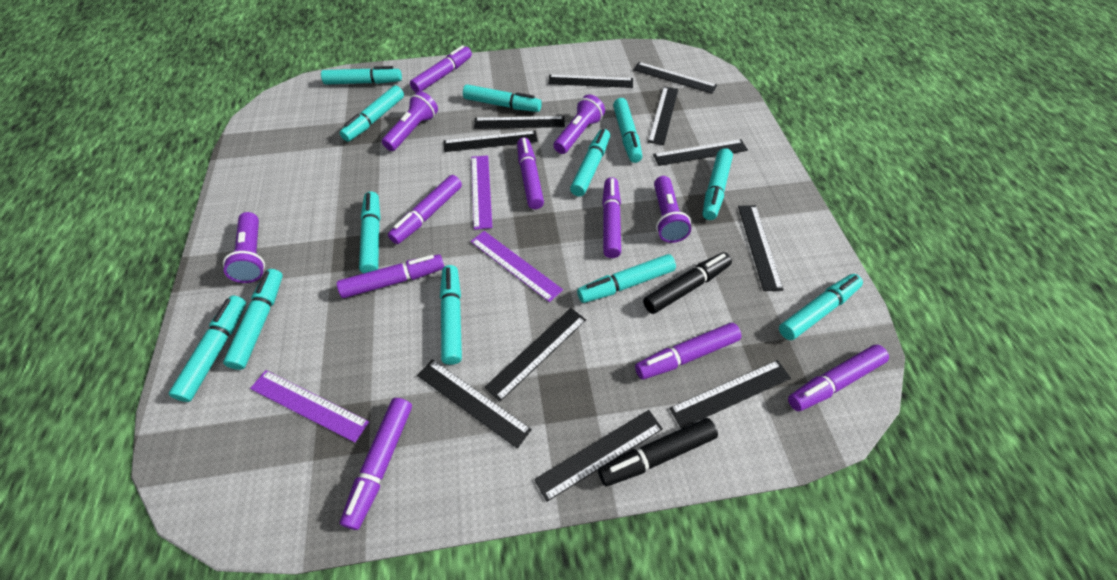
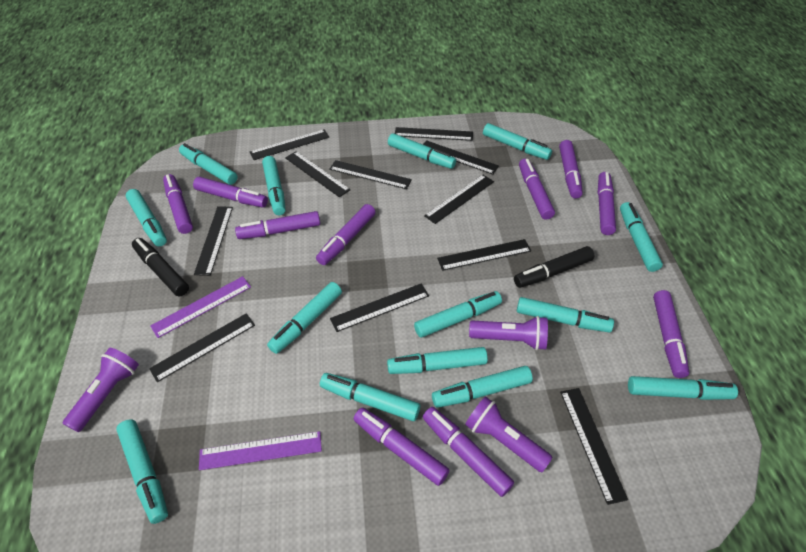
purple flashlight: 4 -> 3
purple marker: 8 -> 10
purple ruler: 3 -> 2
turquoise marker: 12 -> 14

